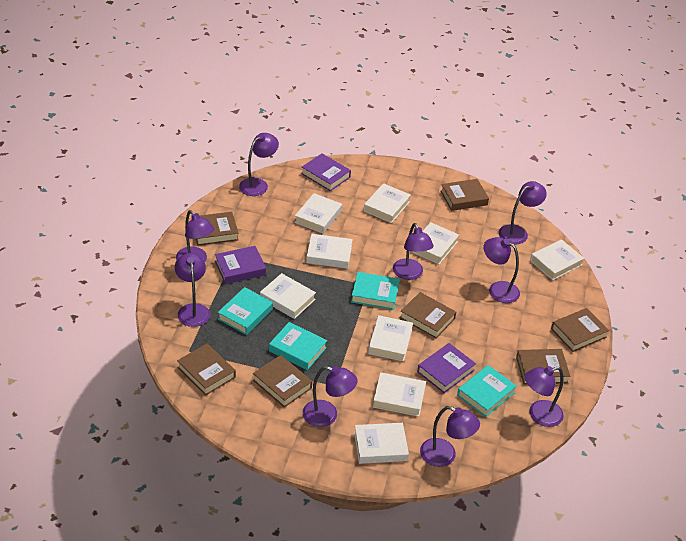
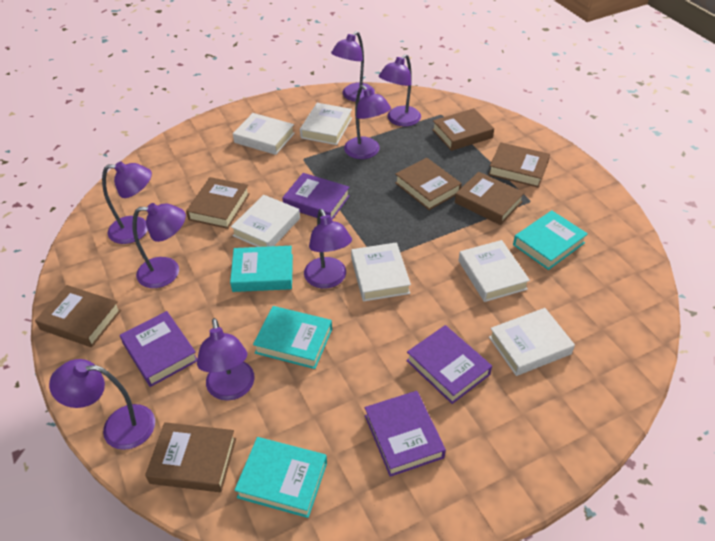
purple book: 3 -> 4
purple lamp: 9 -> 8
white book: 9 -> 6

